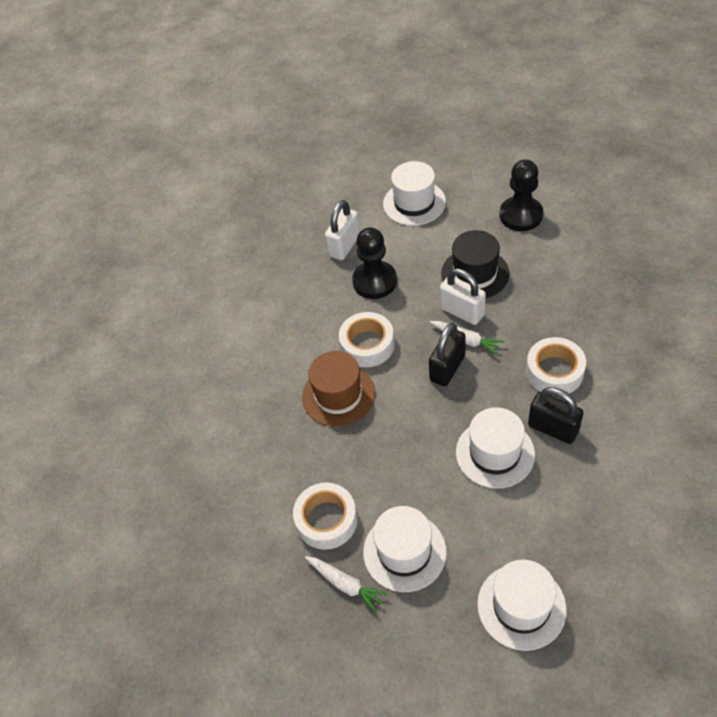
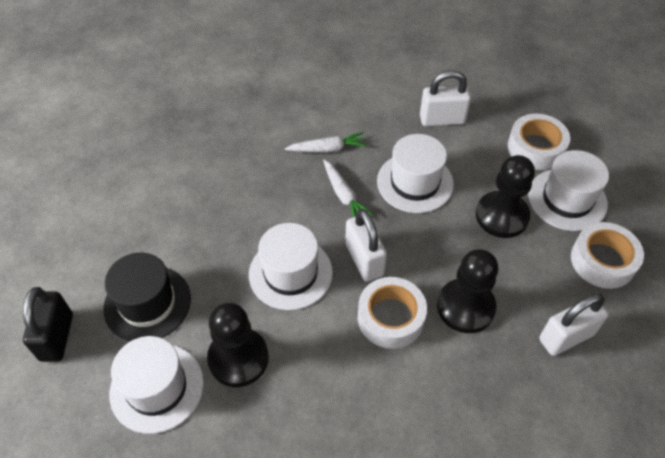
black padlock: 2 -> 1
black pawn: 2 -> 3
brown hat: 1 -> 0
white padlock: 2 -> 3

